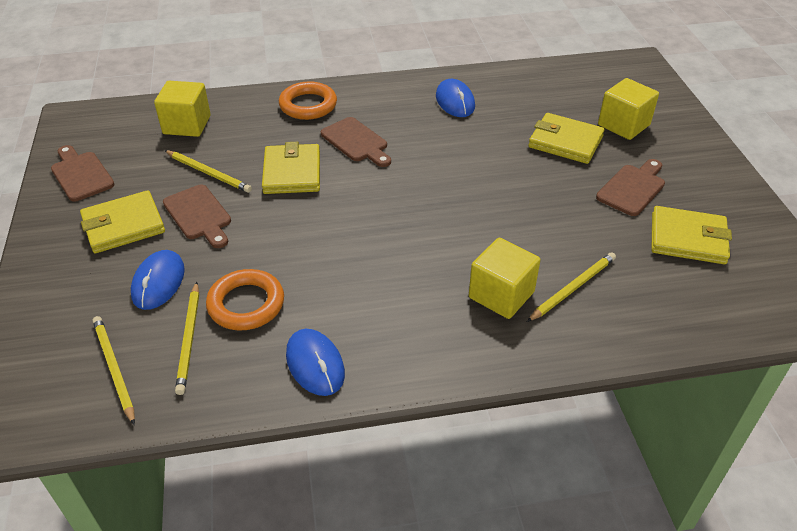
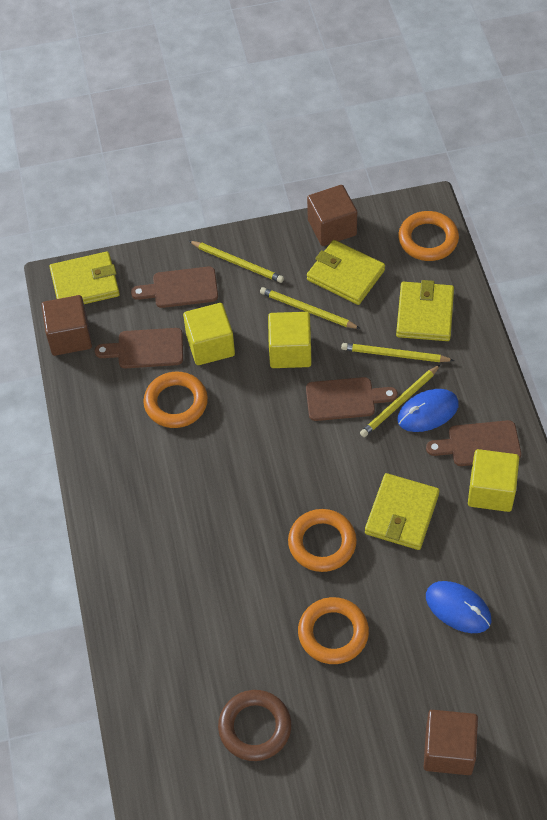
blue mouse: 3 -> 2
brown cube: 0 -> 3
brown ring: 0 -> 1
orange ring: 2 -> 4

